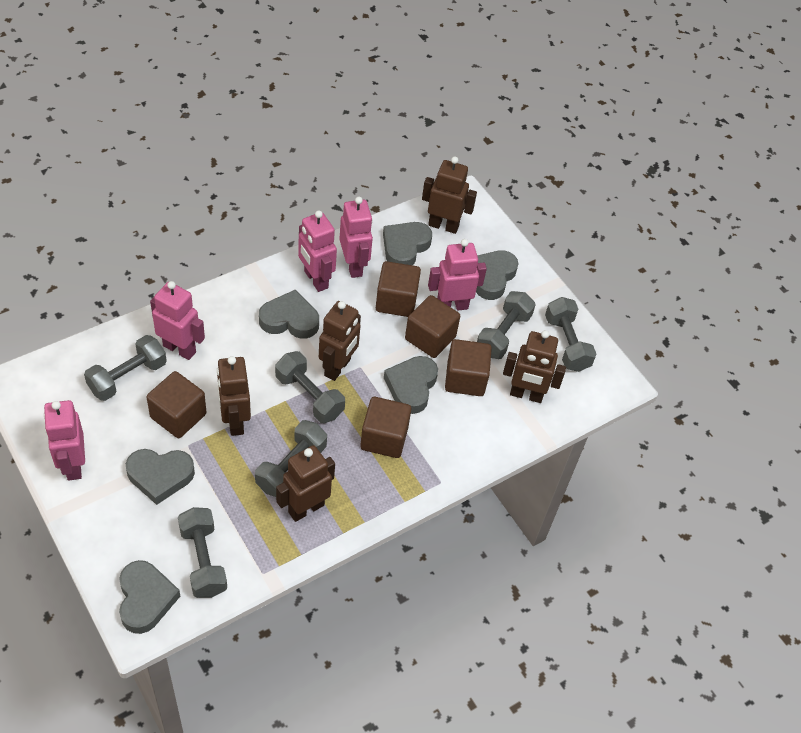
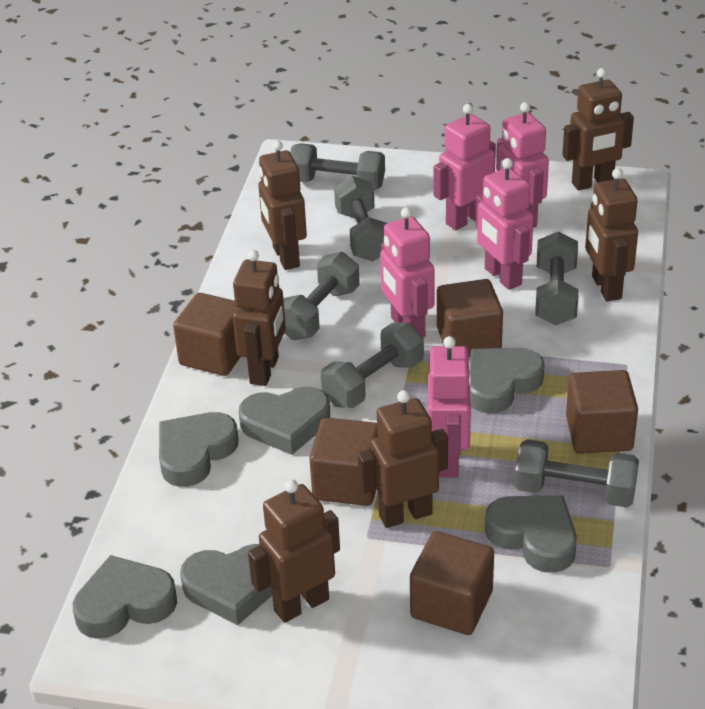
brown robot: 5 -> 6

